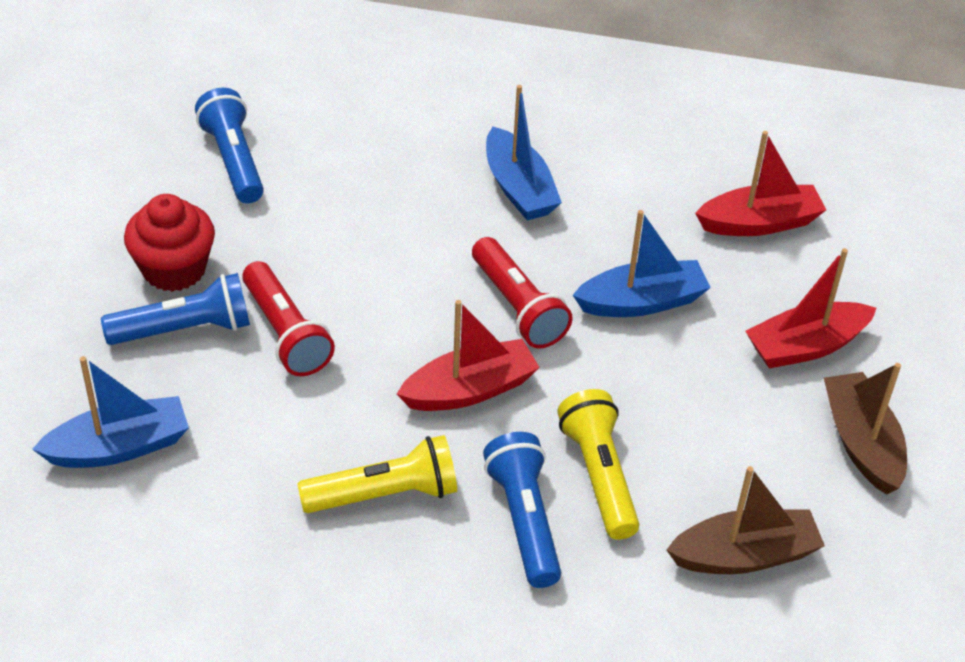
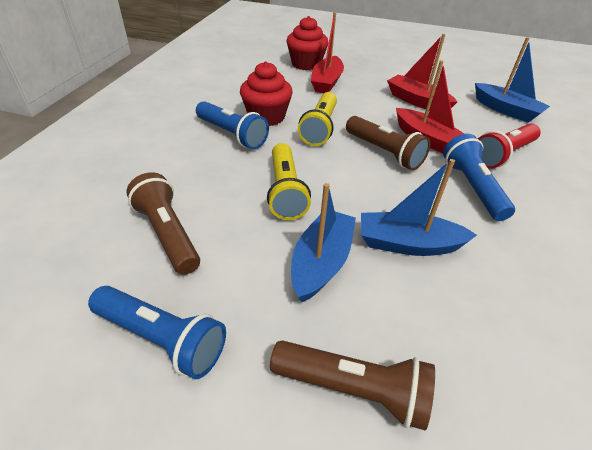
brown boat: 2 -> 0
brown flashlight: 0 -> 3
red cupcake: 1 -> 2
red flashlight: 2 -> 1

